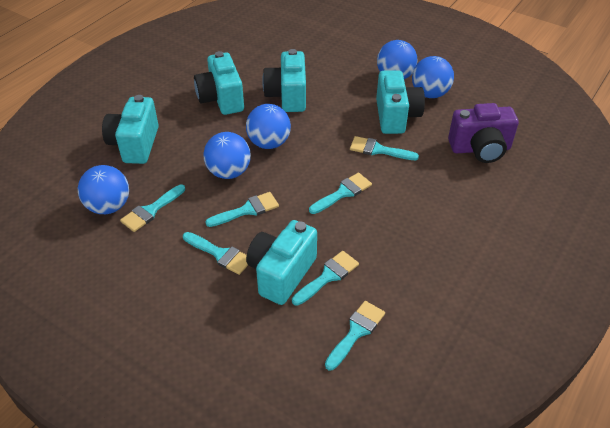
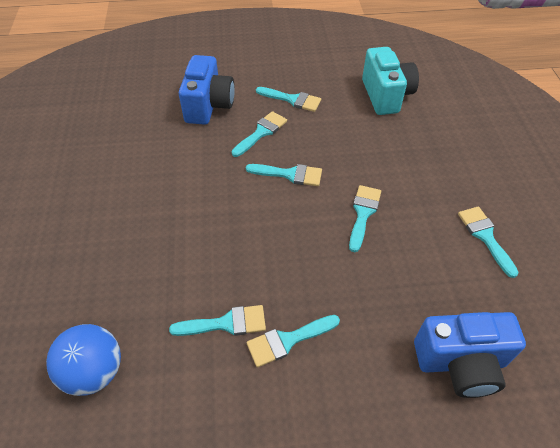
blue ball: 5 -> 1
blue camera: 0 -> 2
purple camera: 1 -> 0
turquoise camera: 5 -> 1

